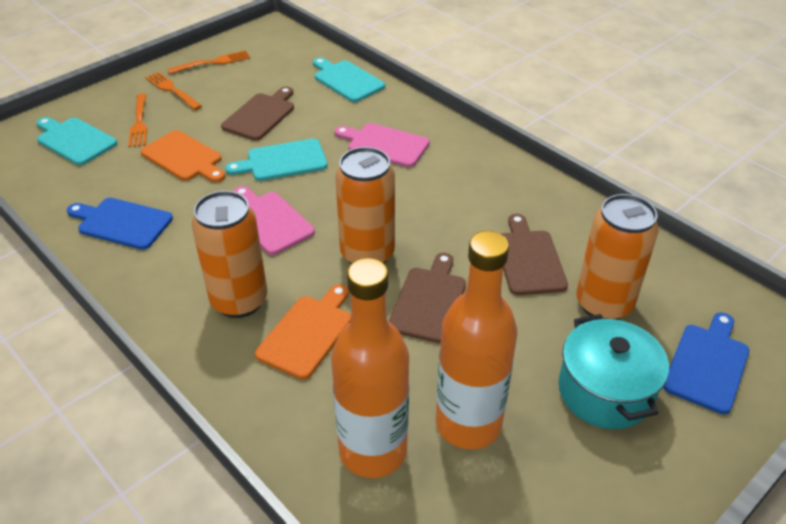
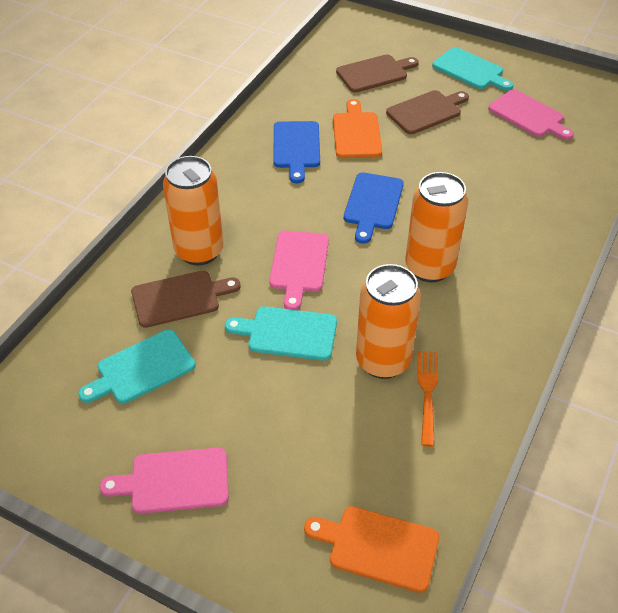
orange bottle: 2 -> 0
orange fork: 3 -> 1
pink cutting board: 2 -> 3
turquoise pot: 1 -> 0

